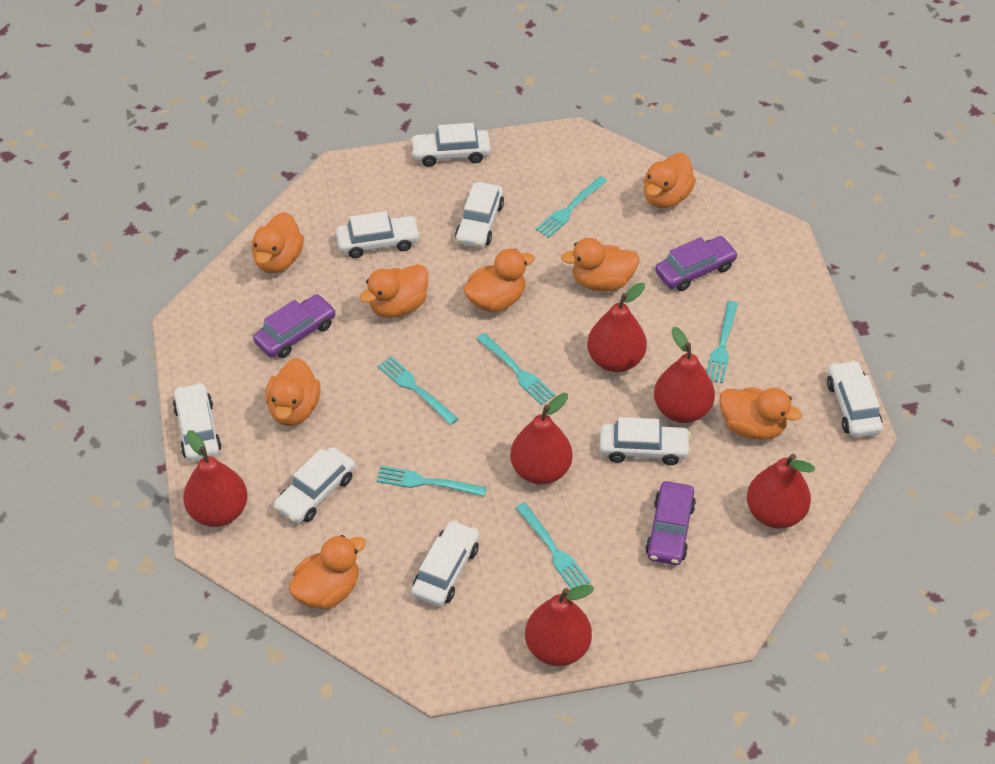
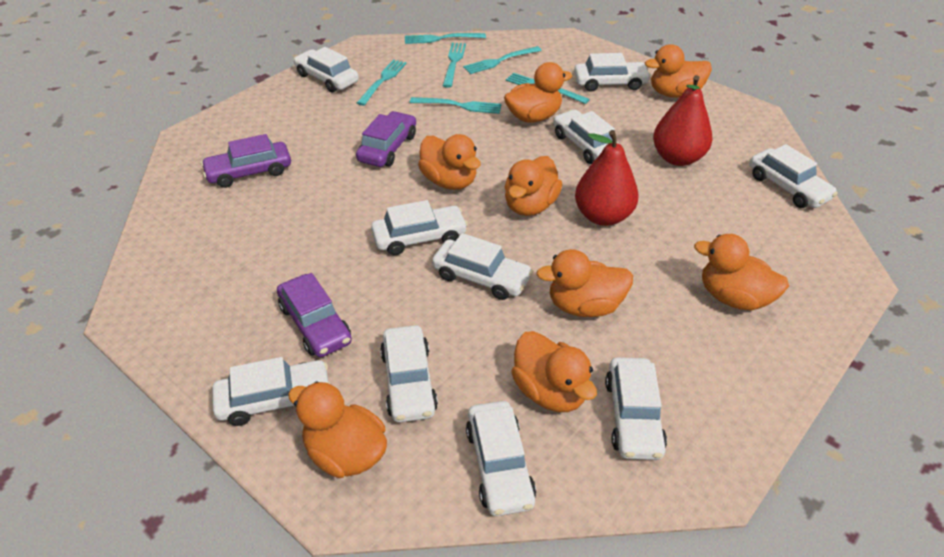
red pear: 6 -> 2
white car: 8 -> 10

